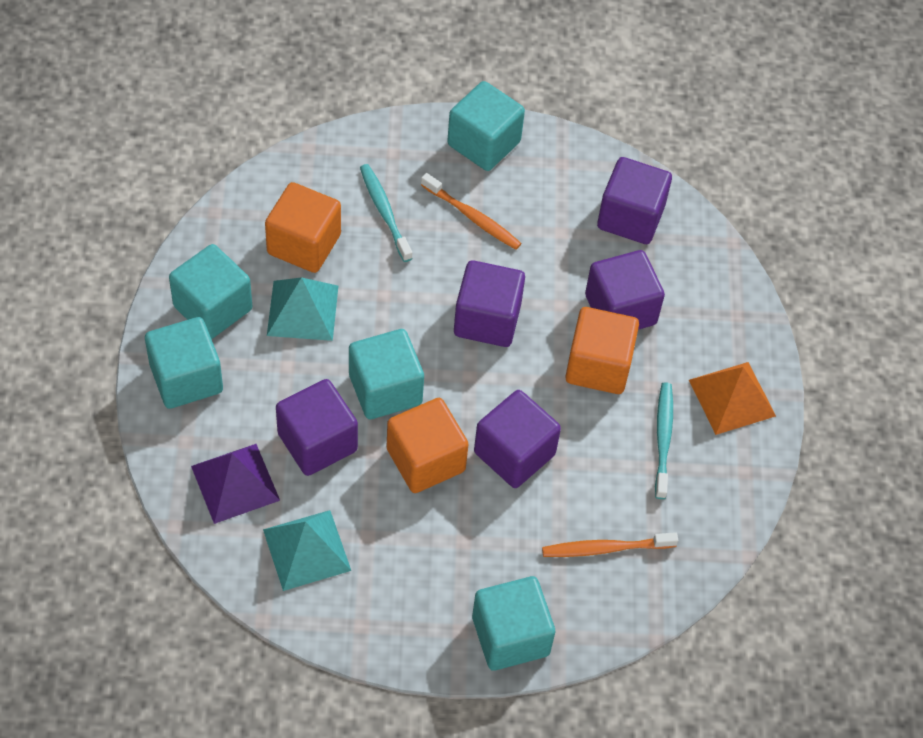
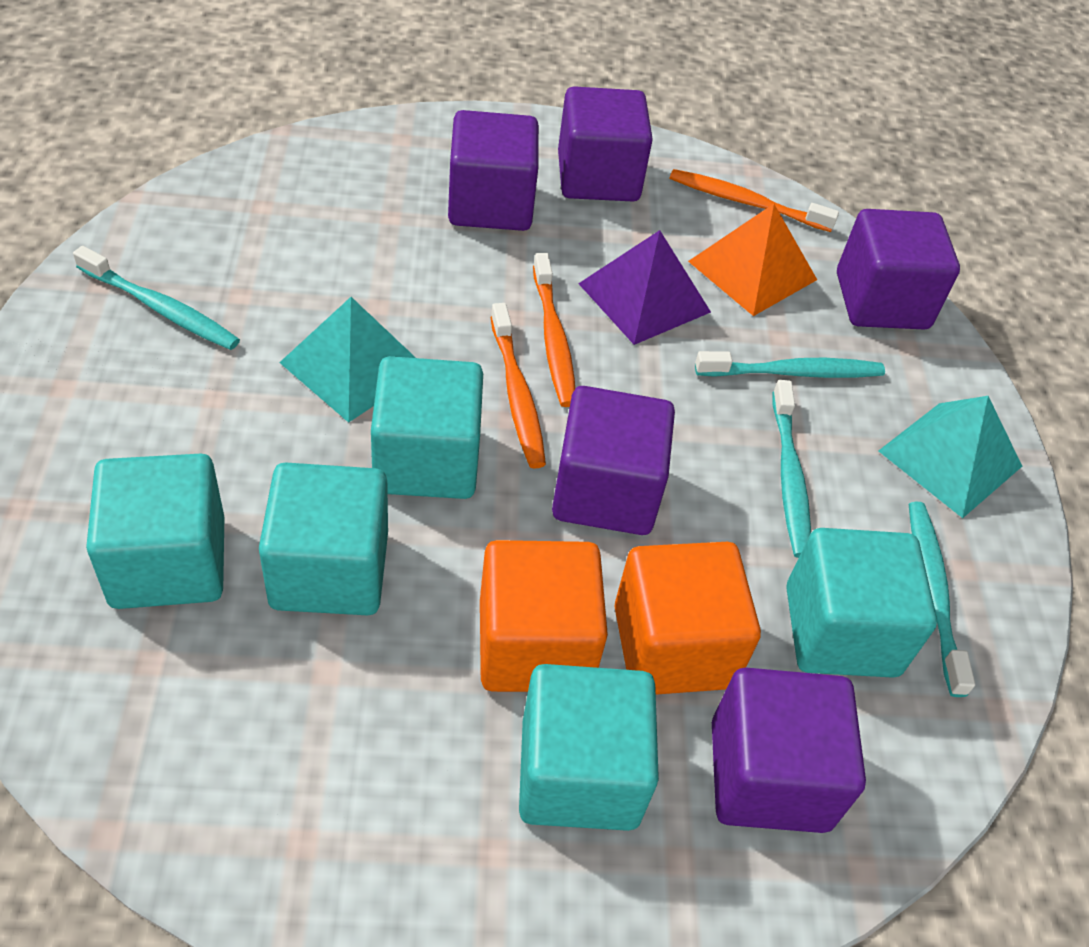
orange cube: 3 -> 2
orange toothbrush: 2 -> 3
turquoise toothbrush: 2 -> 4

